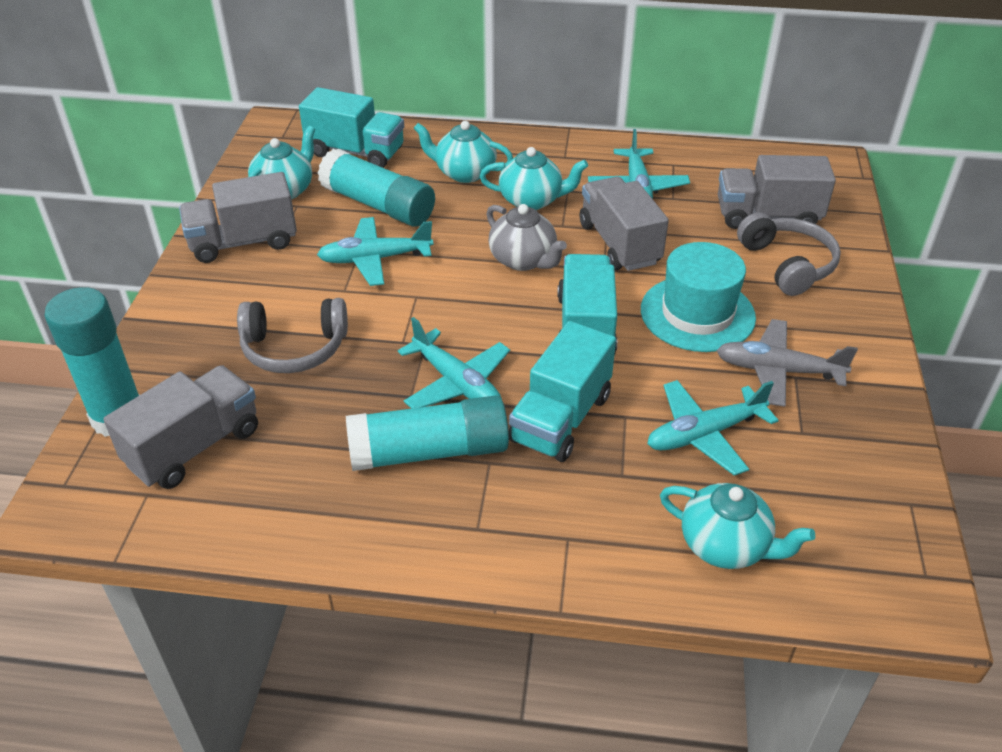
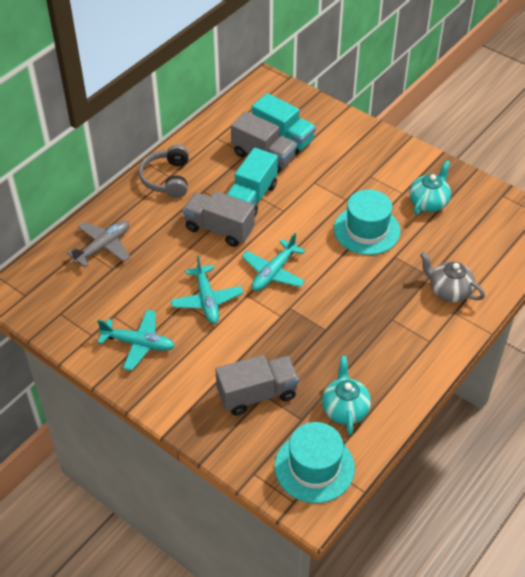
grey headphones: 2 -> 1
grey truck: 4 -> 3
turquoise glue stick: 3 -> 0
turquoise hat: 1 -> 2
turquoise plane: 4 -> 3
turquoise teapot: 4 -> 2
turquoise truck: 3 -> 2

